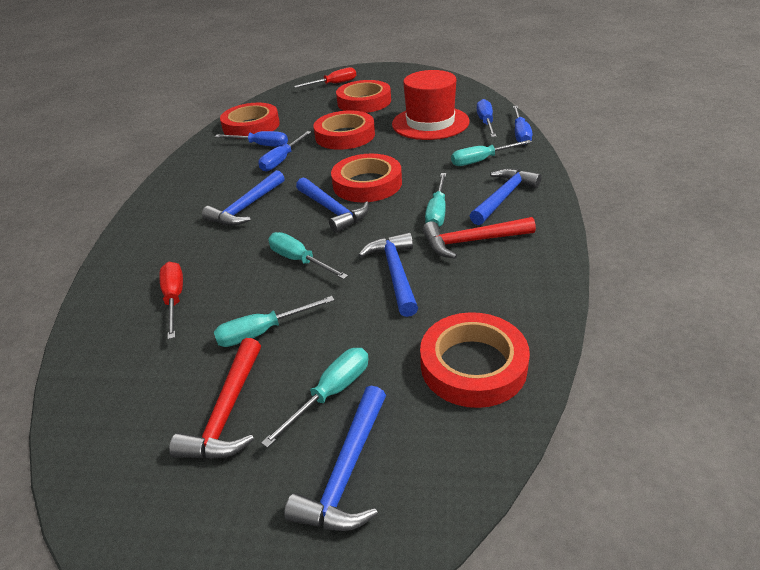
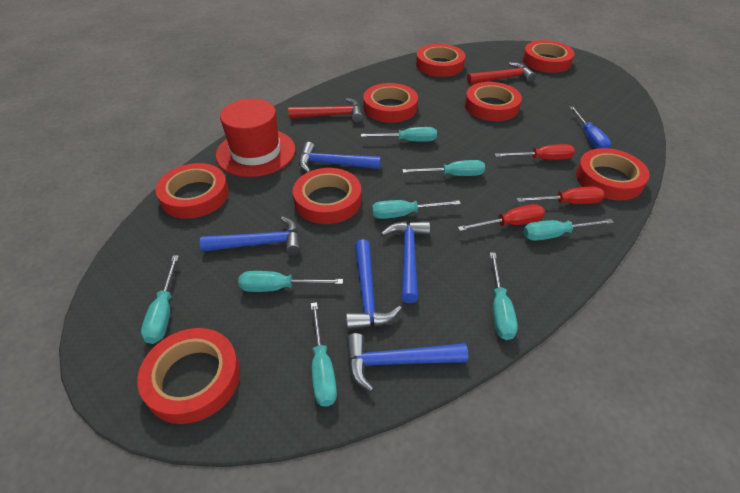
blue screwdriver: 4 -> 1
red screwdriver: 2 -> 3
red tape: 5 -> 8
turquoise screwdriver: 5 -> 8

